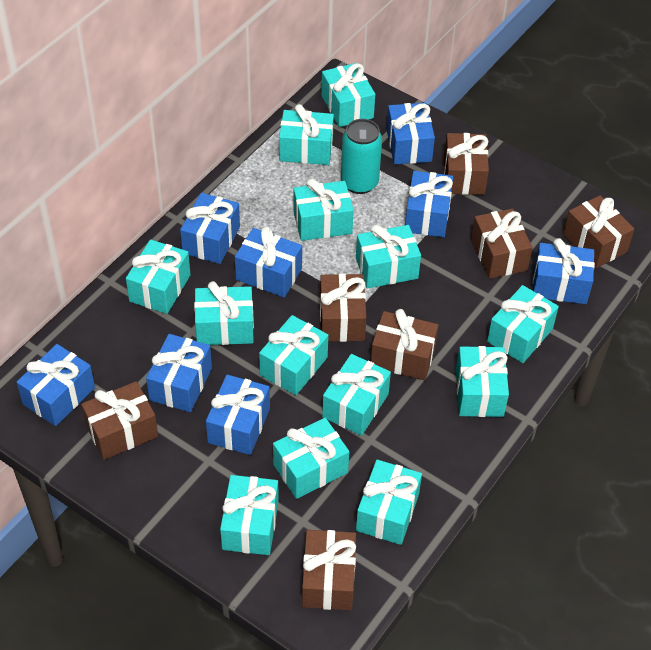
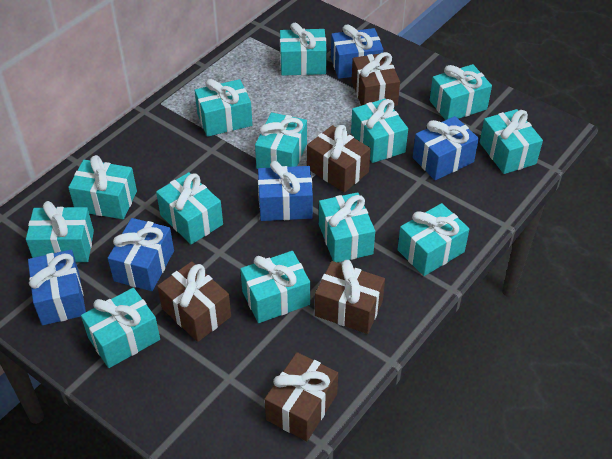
blue gift: 8 -> 5
brown gift: 7 -> 5
turquoise can: 1 -> 0

